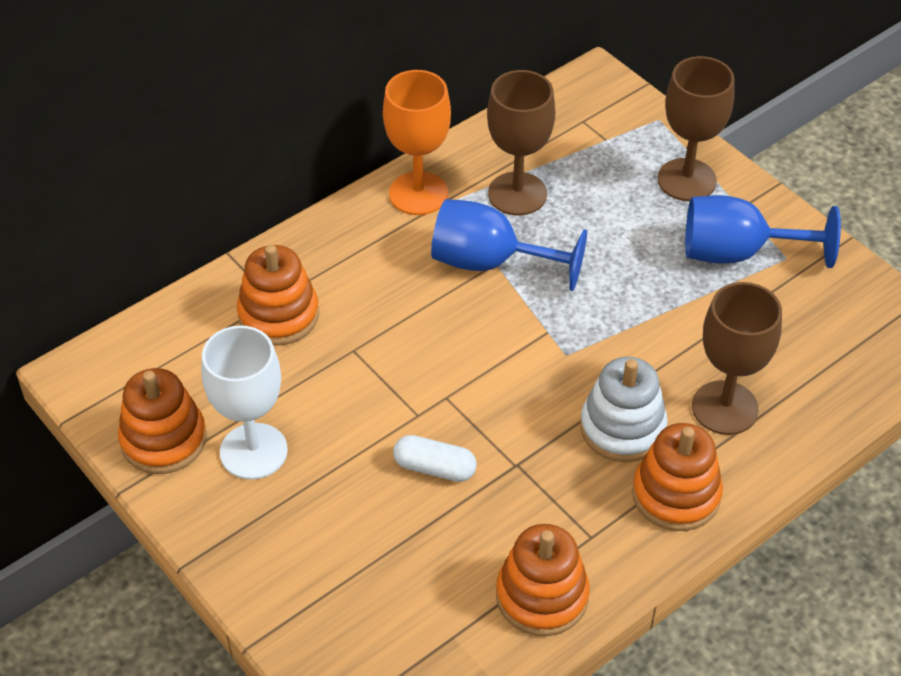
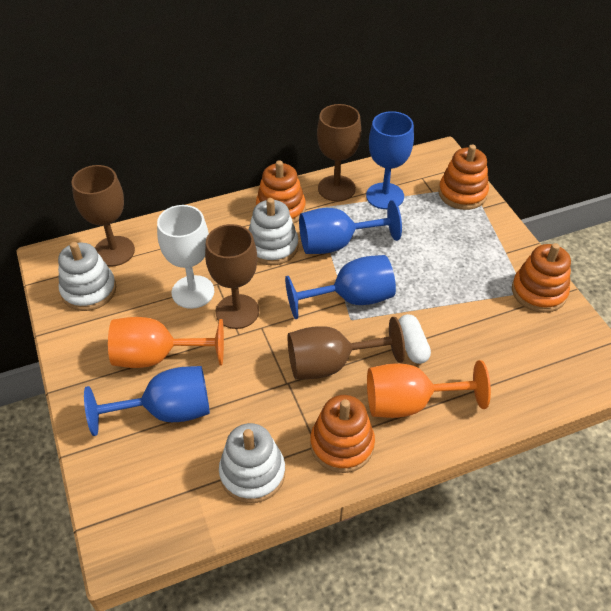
blue goblet: 2 -> 4
brown goblet: 3 -> 4
orange goblet: 1 -> 2
white stacking toy: 1 -> 3

